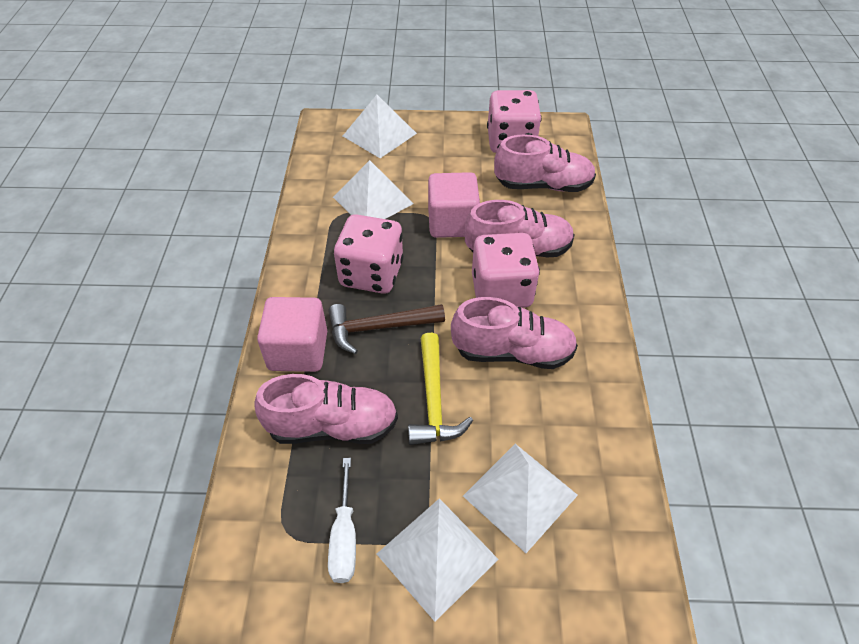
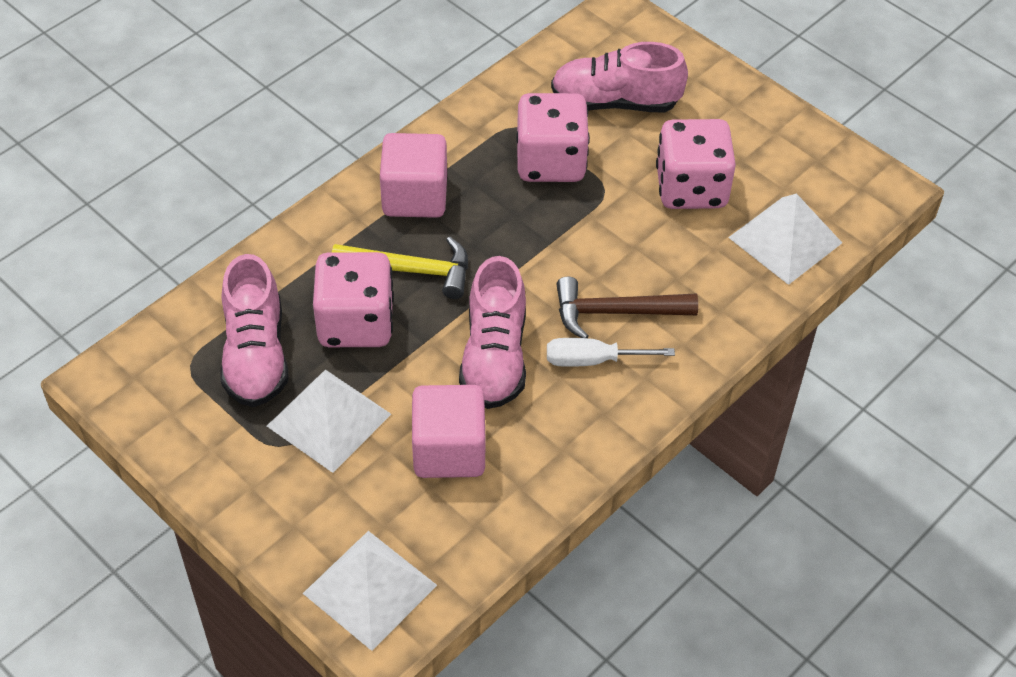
pink shoe: 4 -> 3
white pyramid: 4 -> 3

